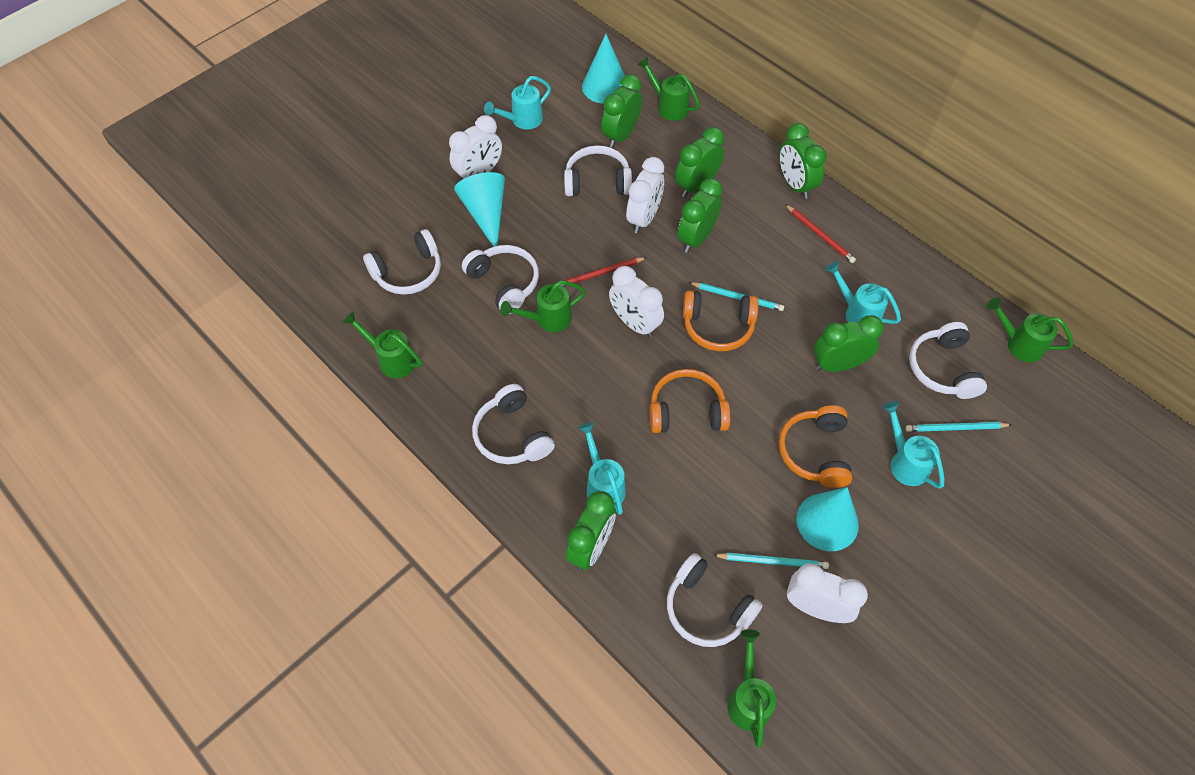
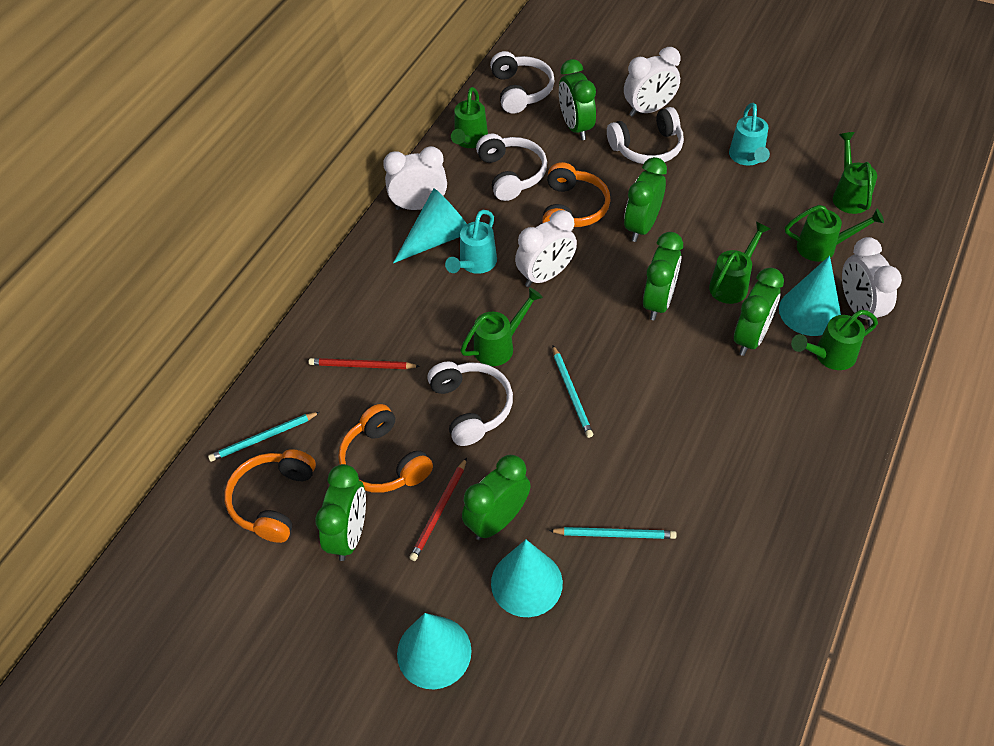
green watering can: 5 -> 6
turquoise cone: 3 -> 4
turquoise watering can: 4 -> 2
white headphones: 6 -> 4

